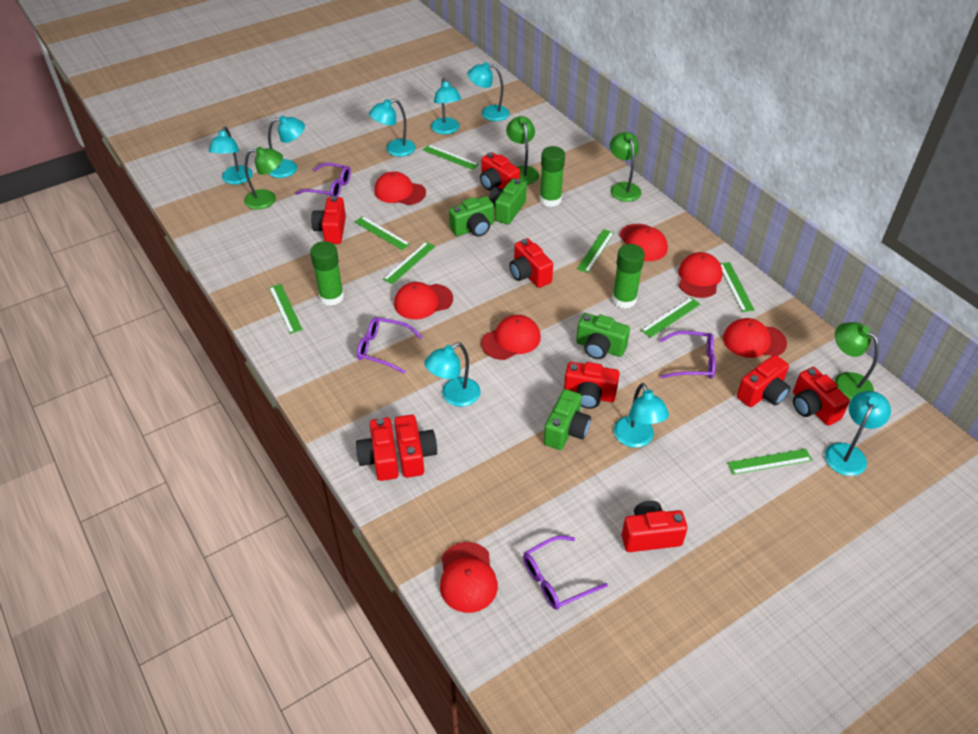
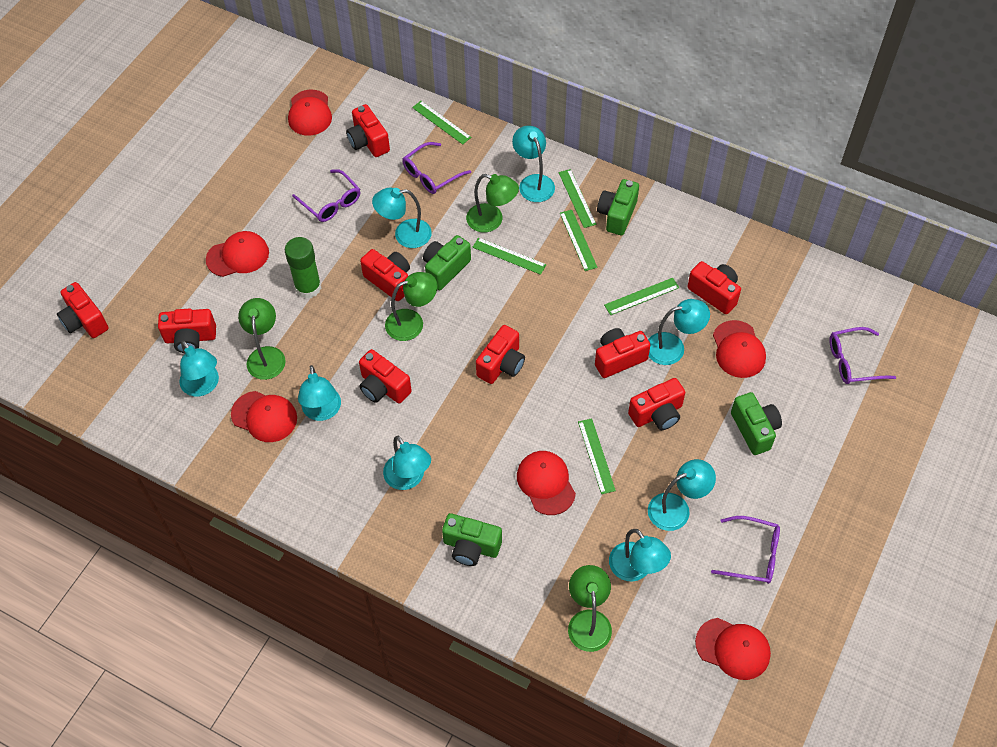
green glue stick: 3 -> 1
green ruler: 8 -> 6
red cap: 7 -> 6

